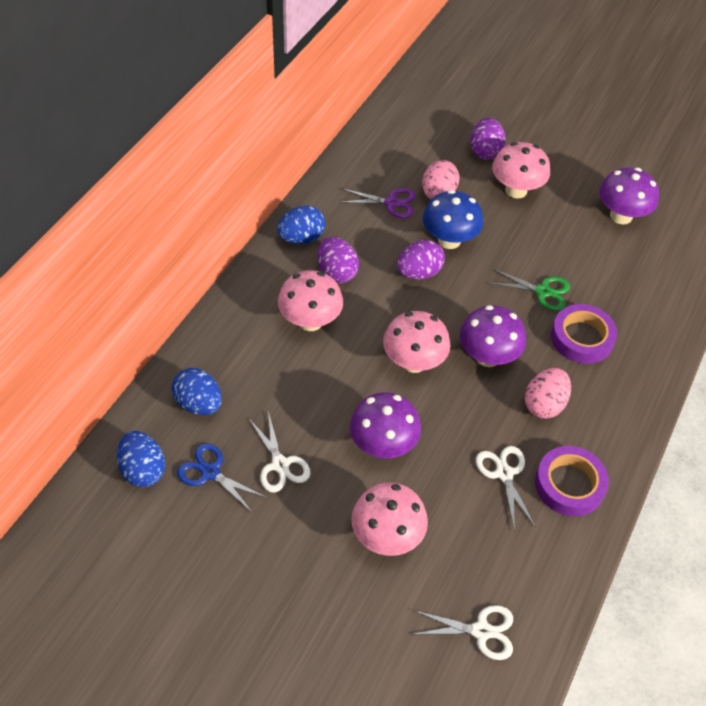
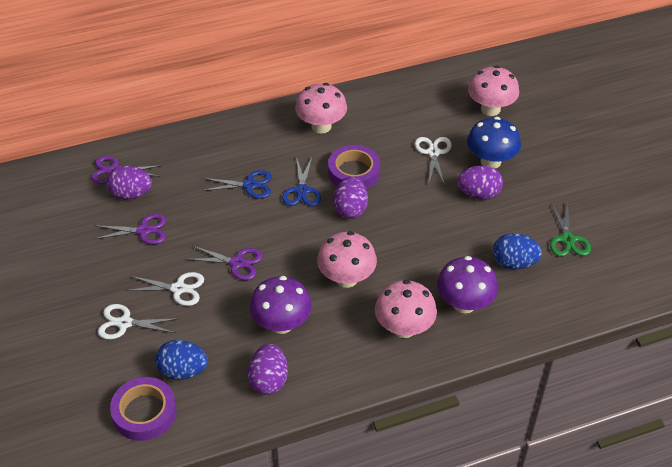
blue egg: 3 -> 2
blue scissors: 1 -> 2
pink egg: 2 -> 0
purple egg: 3 -> 4
purple mushroom: 3 -> 2
purple scissors: 1 -> 3

